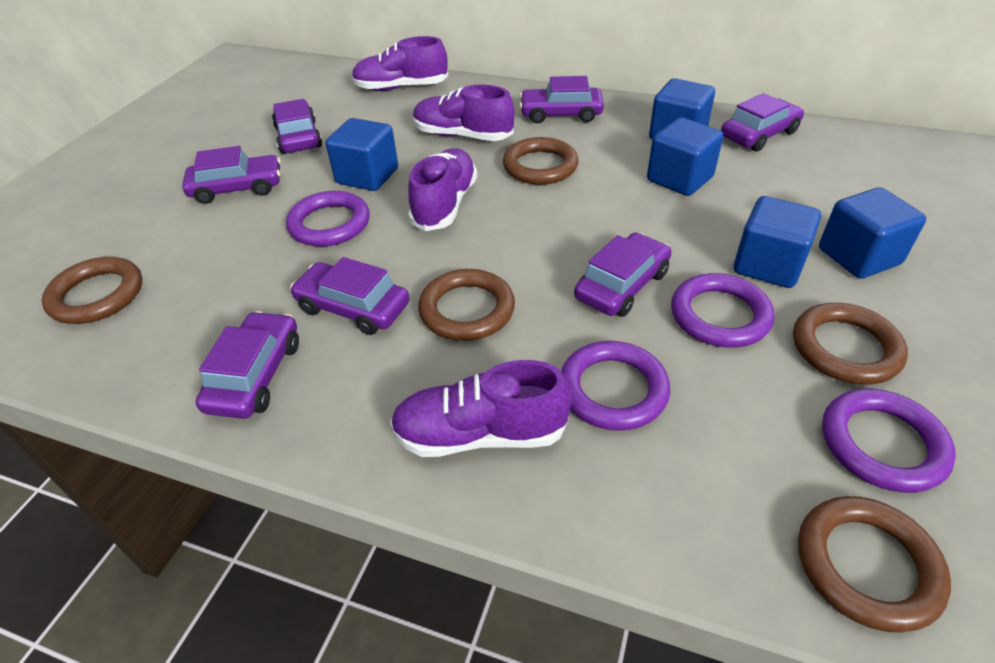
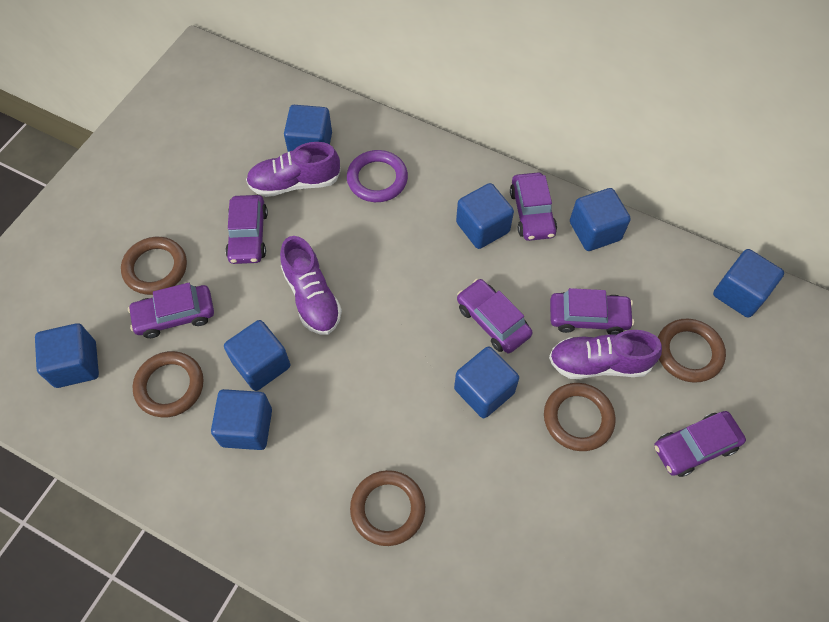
blue cube: 5 -> 8
purple car: 7 -> 6
purple ring: 4 -> 1
purple shoe: 4 -> 3

